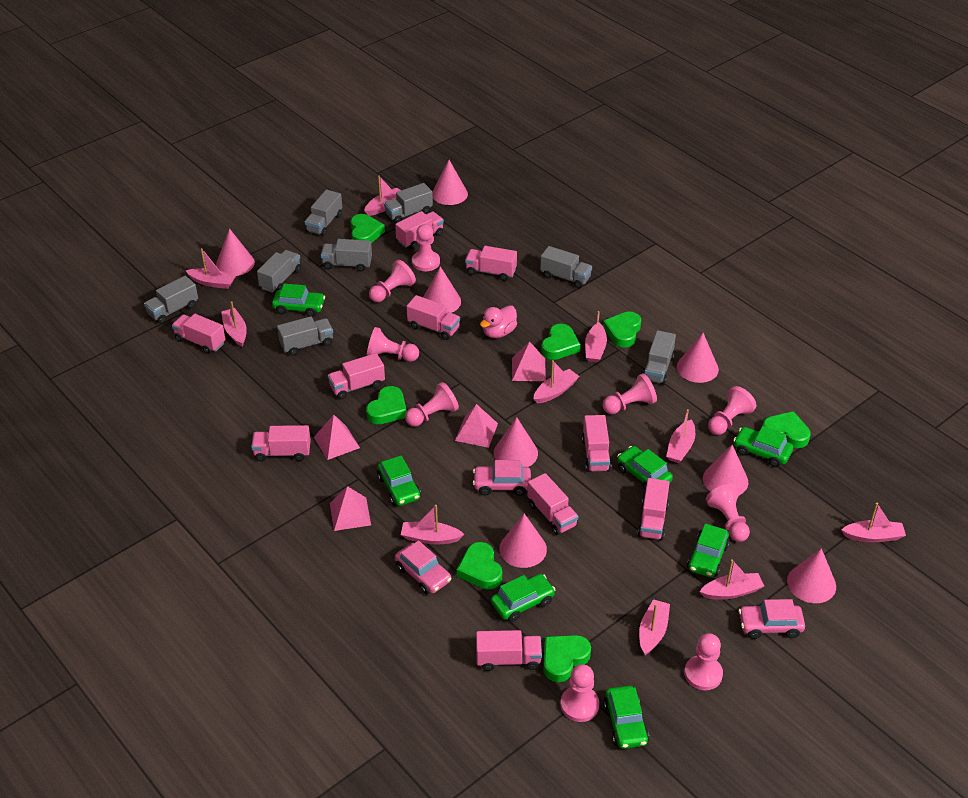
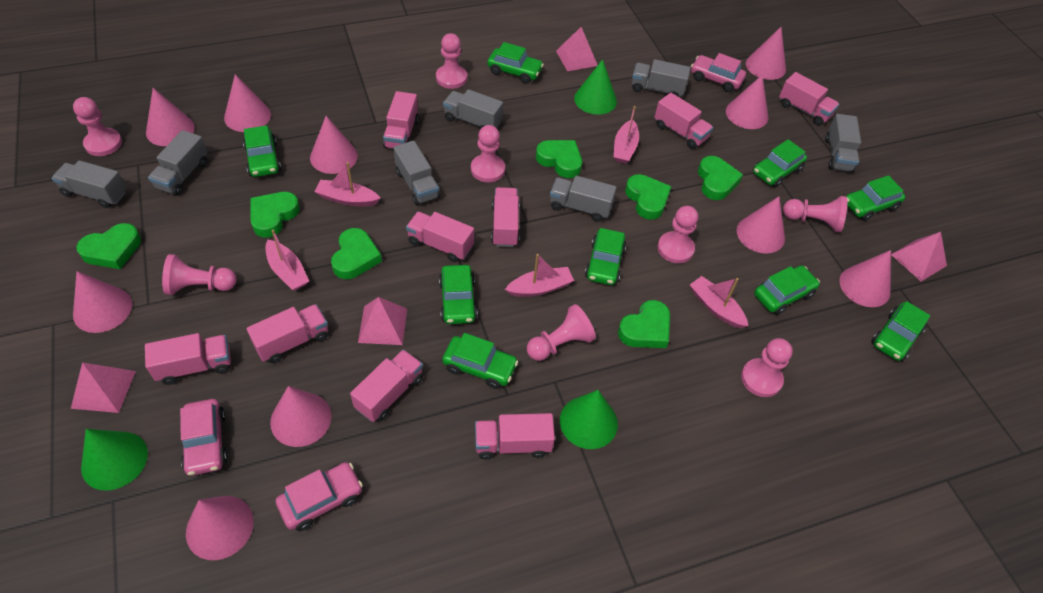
green car: 7 -> 9
green cone: 0 -> 3
grey truck: 8 -> 7
pink boat: 10 -> 5
pink cone: 8 -> 10
pink duck: 1 -> 0
pink pawn: 9 -> 8
pink truck: 10 -> 9

